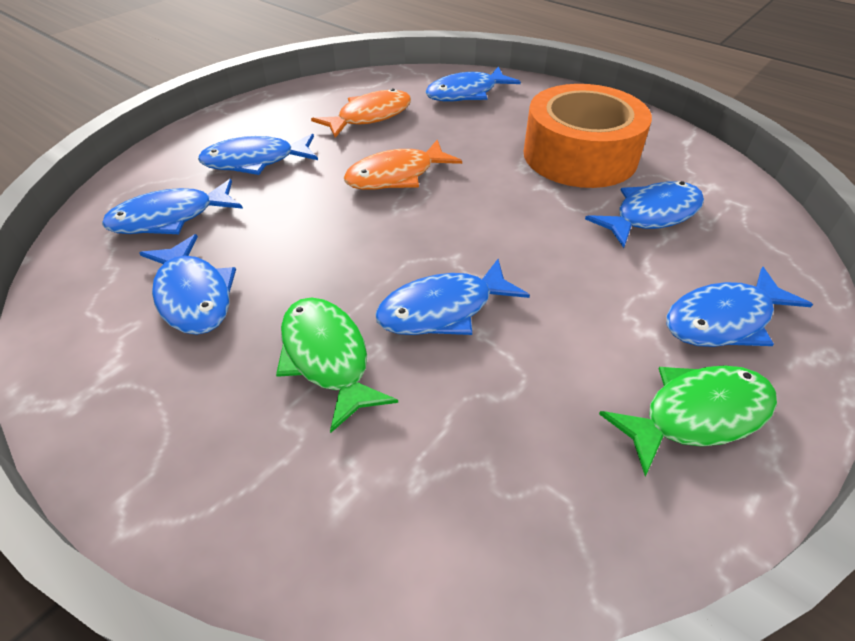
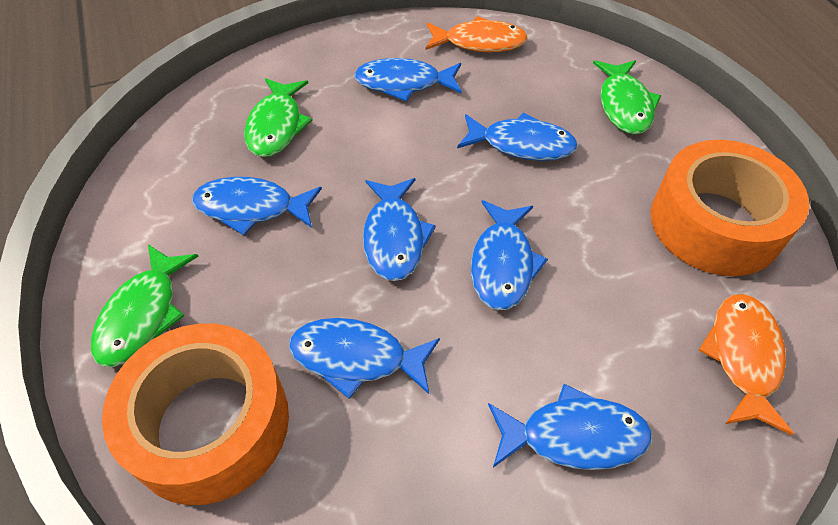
green fish: 2 -> 3
orange tape: 1 -> 2

